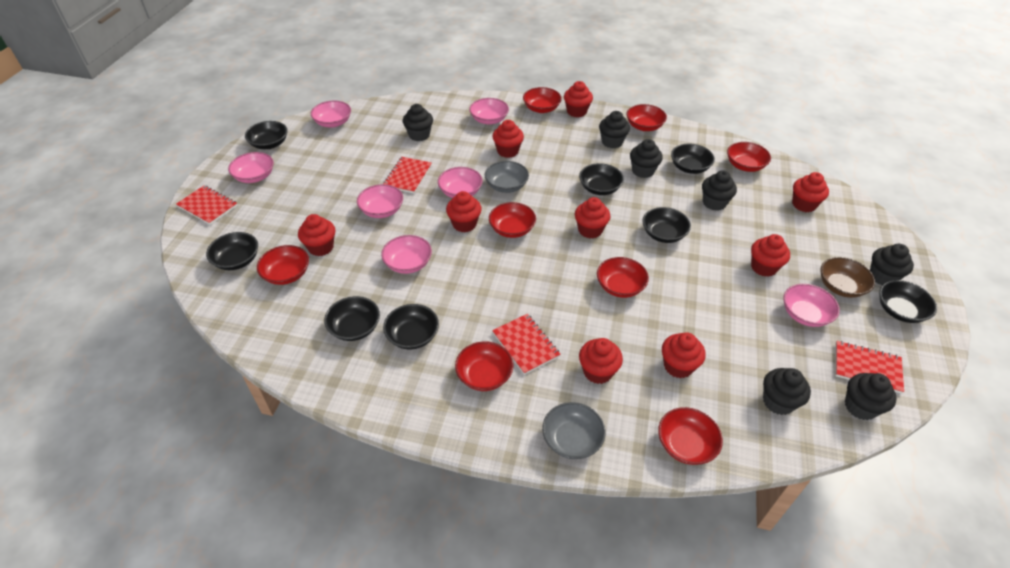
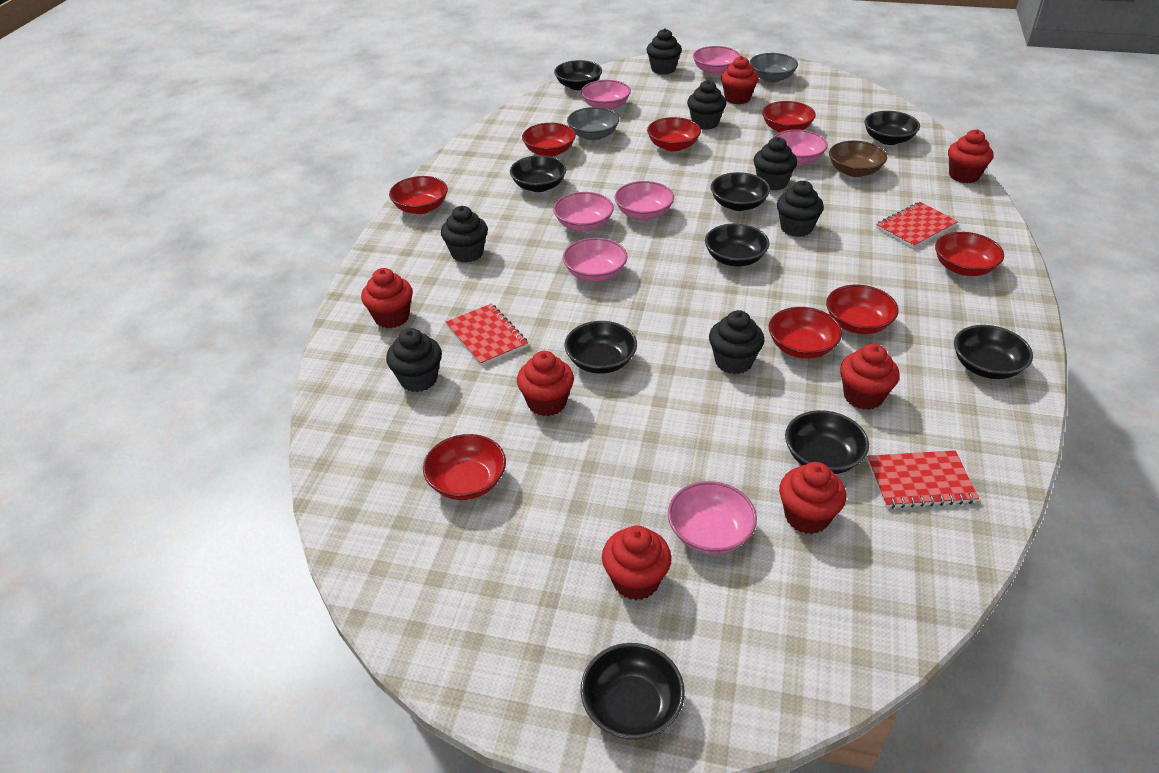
black bowl: 8 -> 9
red cupcake: 9 -> 7
red notebook: 4 -> 3

